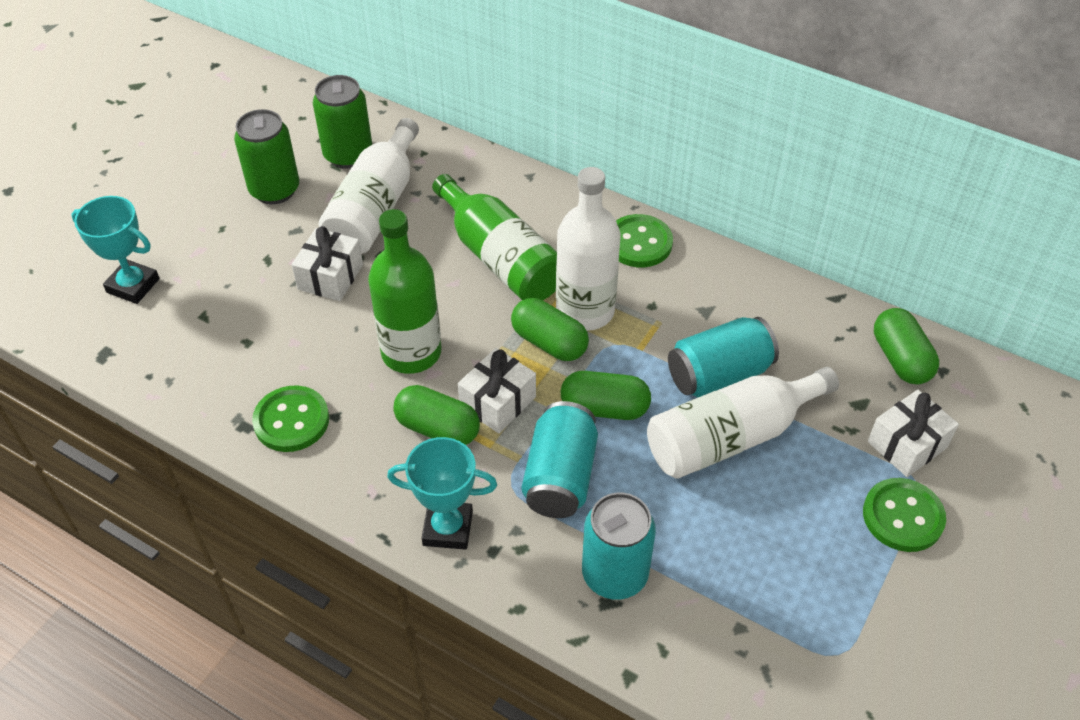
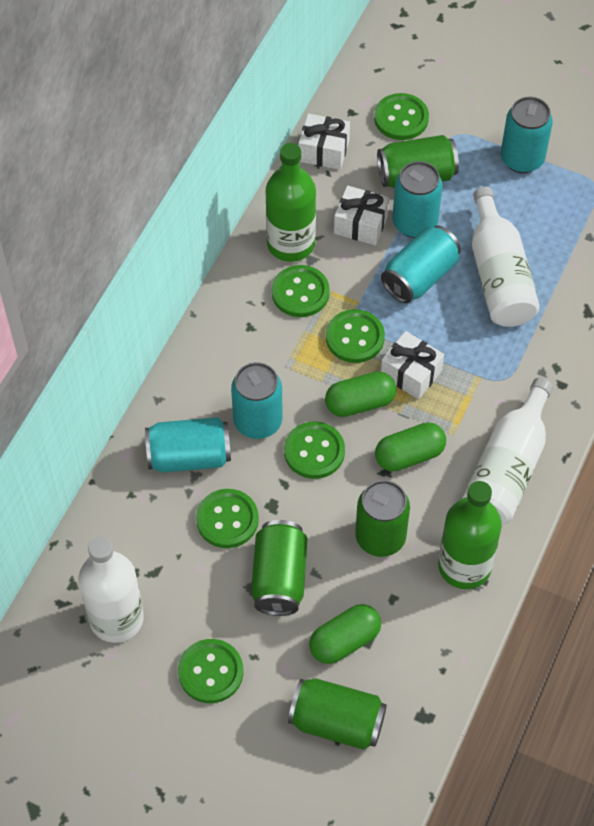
green button: 3 -> 6
green can: 2 -> 4
green capsule: 4 -> 3
turquoise can: 3 -> 5
turquoise trophy: 2 -> 0

